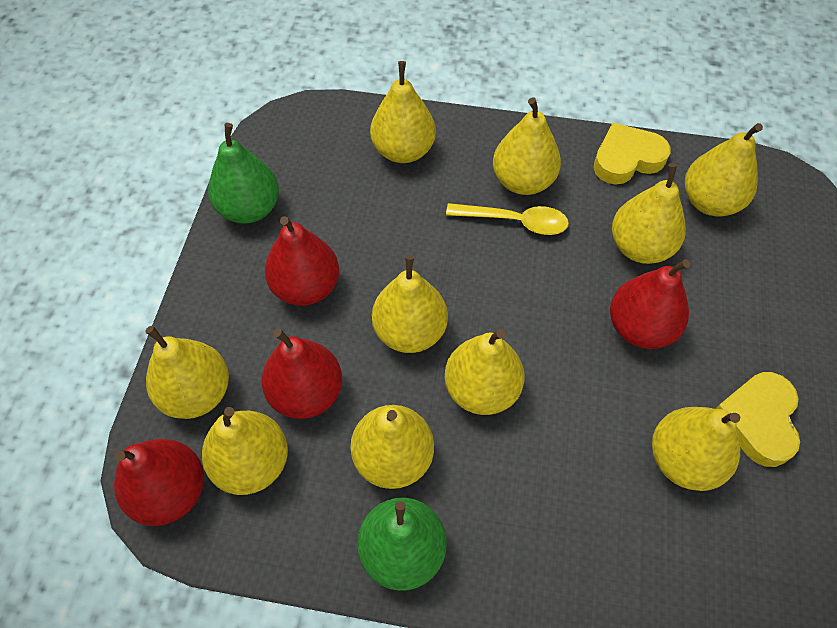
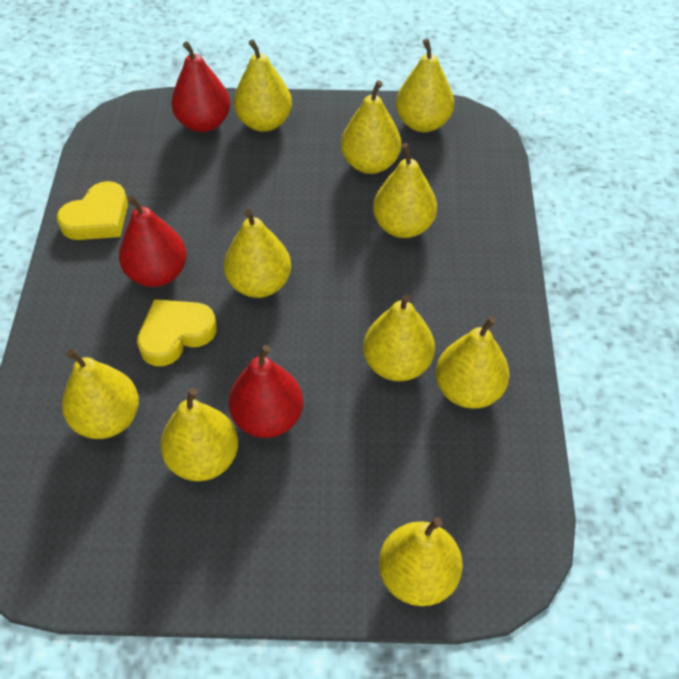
green pear: 2 -> 0
red pear: 4 -> 3
yellow spoon: 1 -> 0

